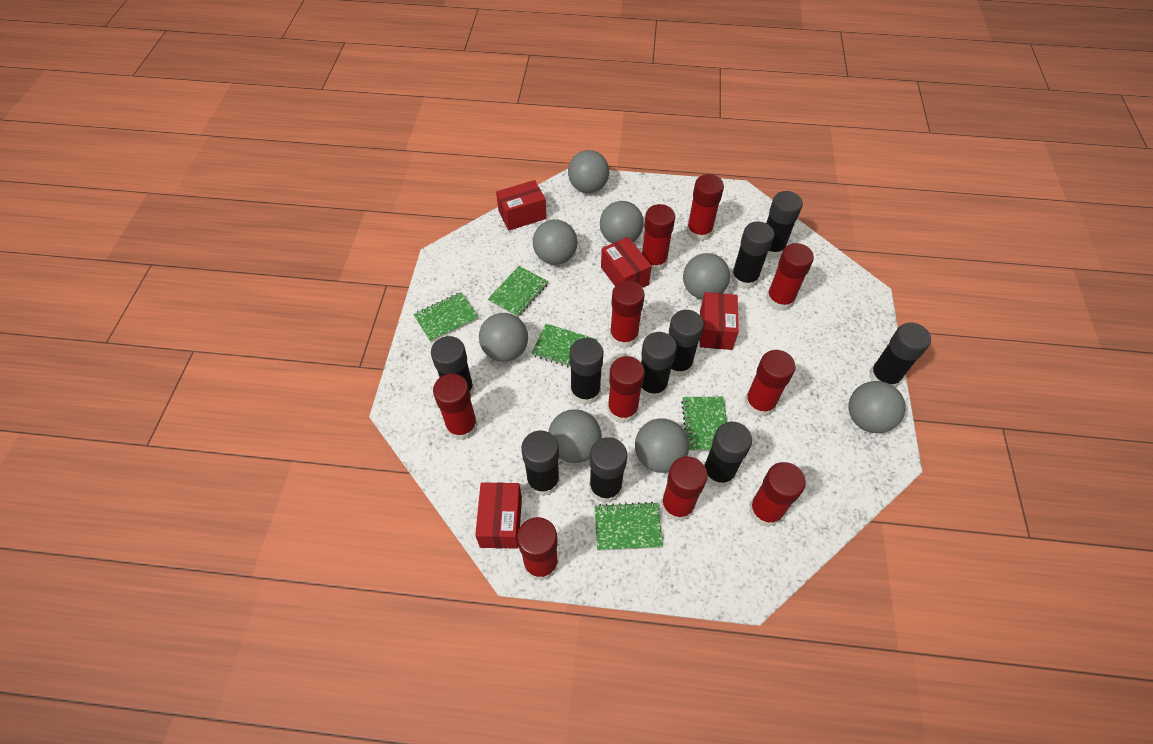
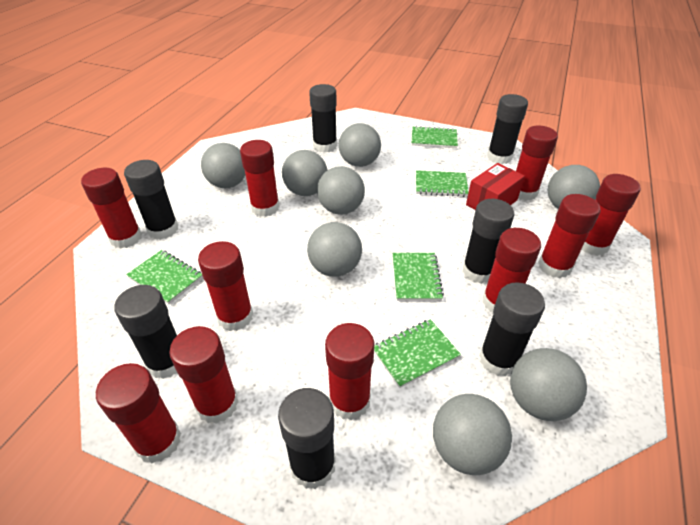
black glue stick: 10 -> 7
red box: 4 -> 1

